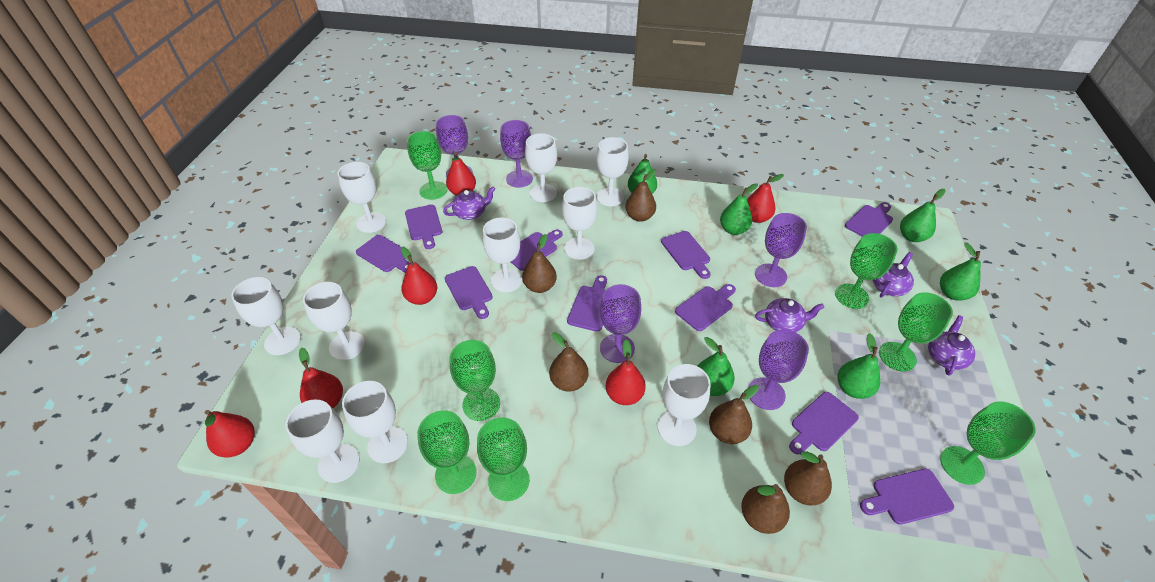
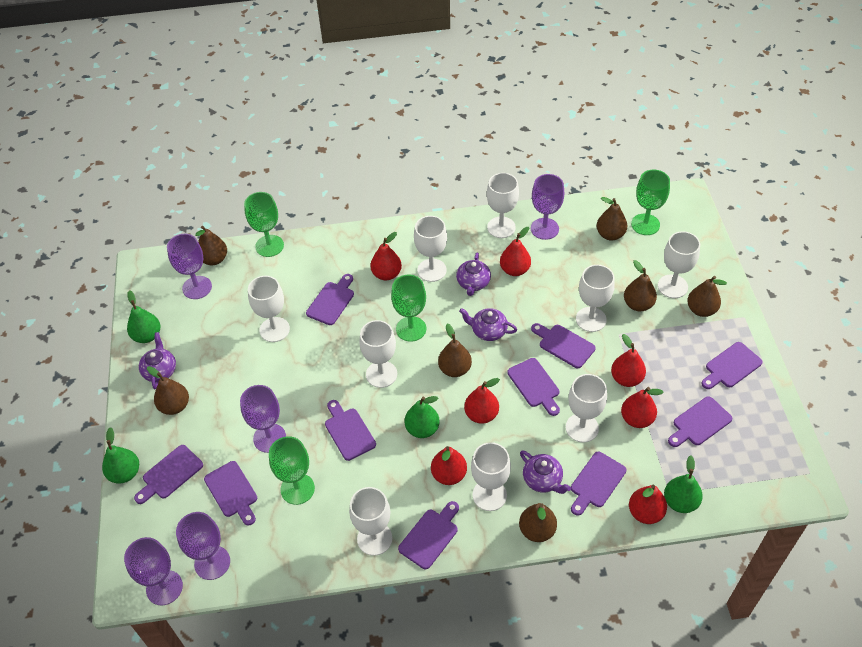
brown pear: 6 -> 7
green goblet: 7 -> 4
green pear: 6 -> 4
red pear: 6 -> 7
white goblet: 10 -> 9

